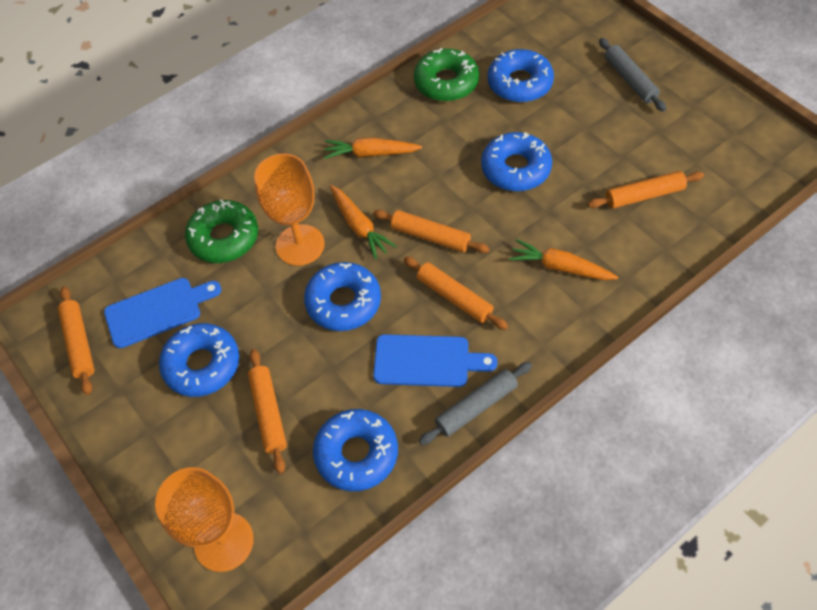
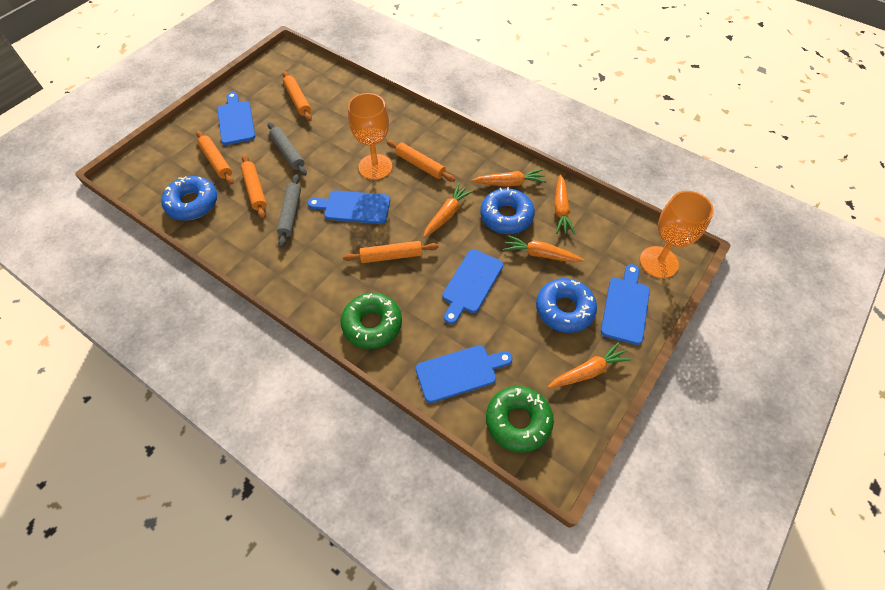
blue cutting board: 2 -> 5
blue donut: 5 -> 3
orange carrot: 3 -> 5

